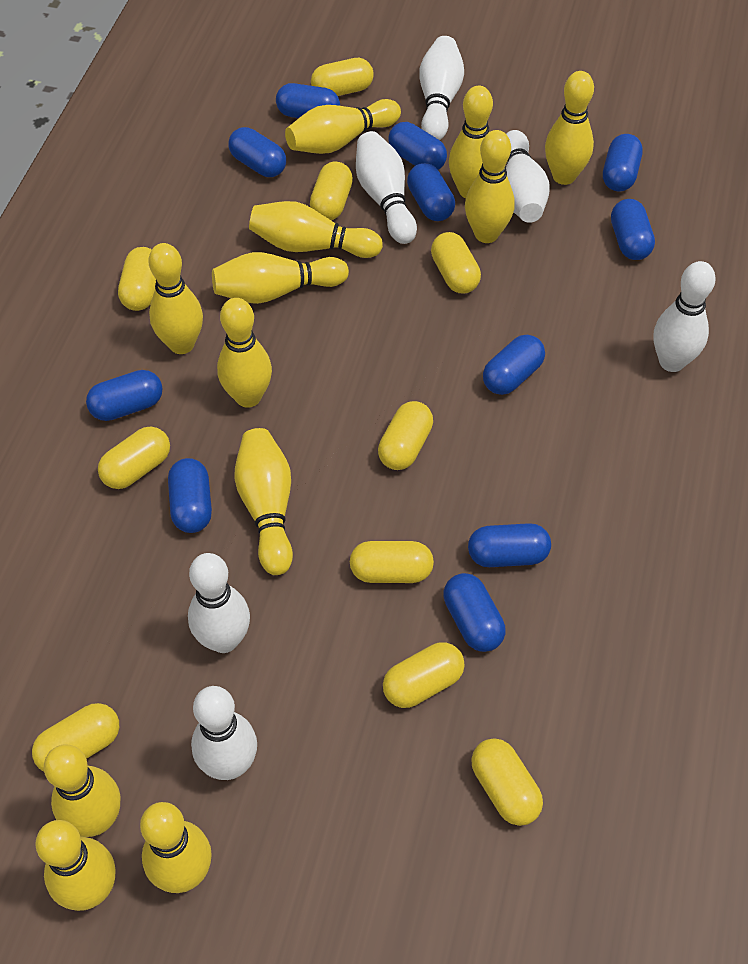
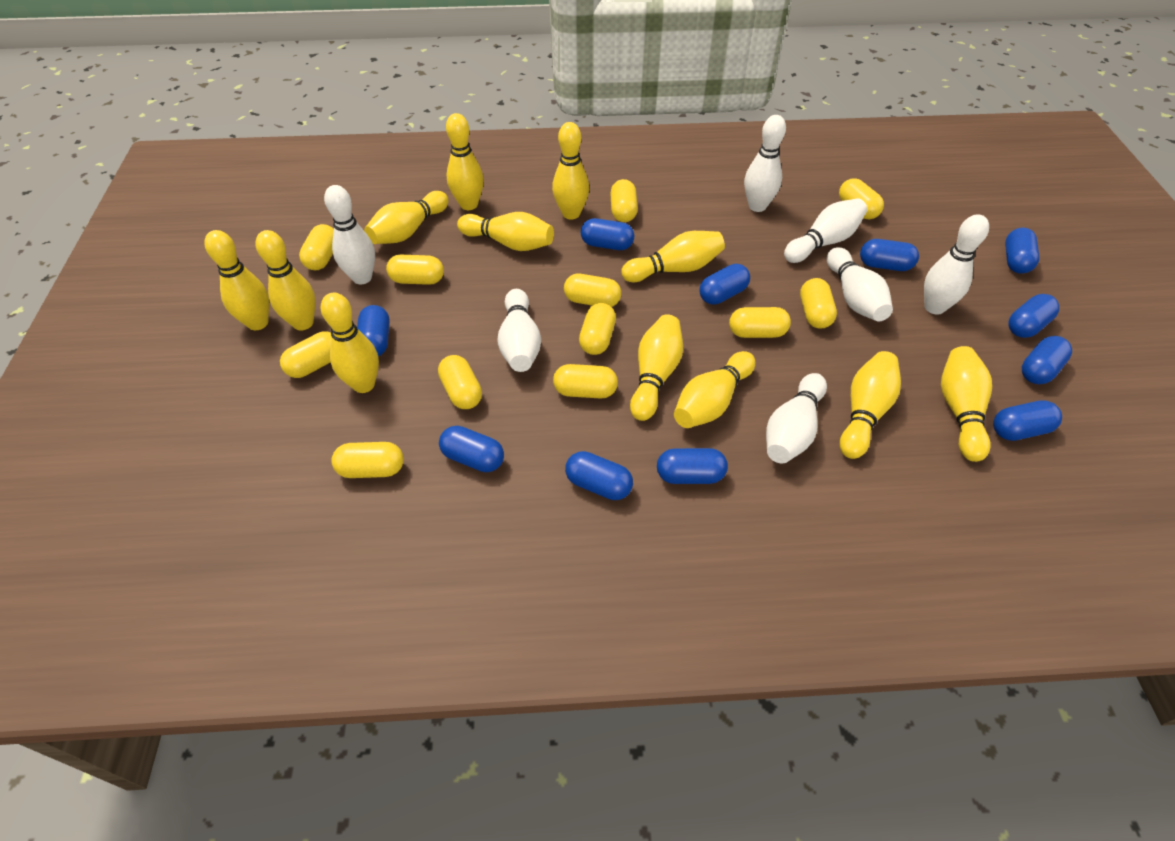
white bowling pin: 6 -> 7
yellow capsule: 10 -> 12

